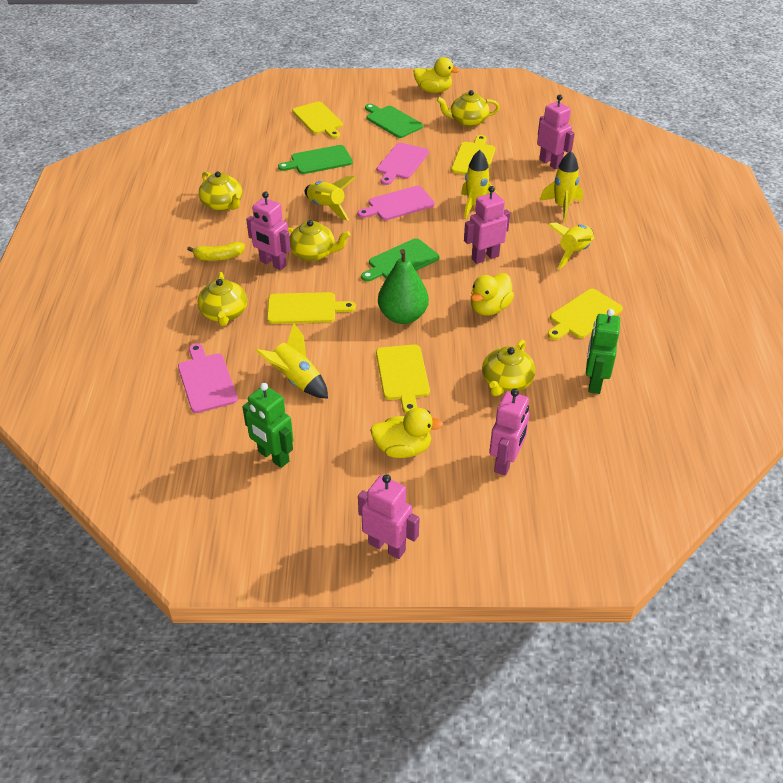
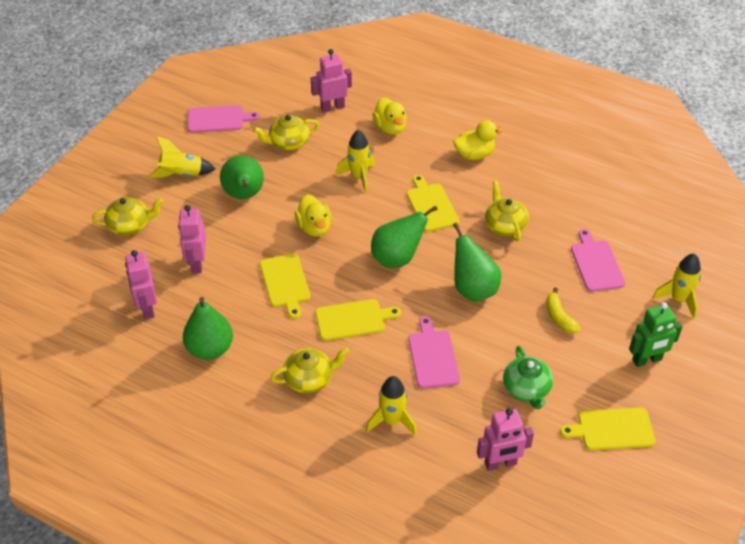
green cutting board: 3 -> 0
green pear: 1 -> 4
green robot: 2 -> 1
green teapot: 0 -> 1
pink robot: 5 -> 4
yellow cutting board: 5 -> 4
yellow rocket: 5 -> 4
yellow teapot: 5 -> 4

